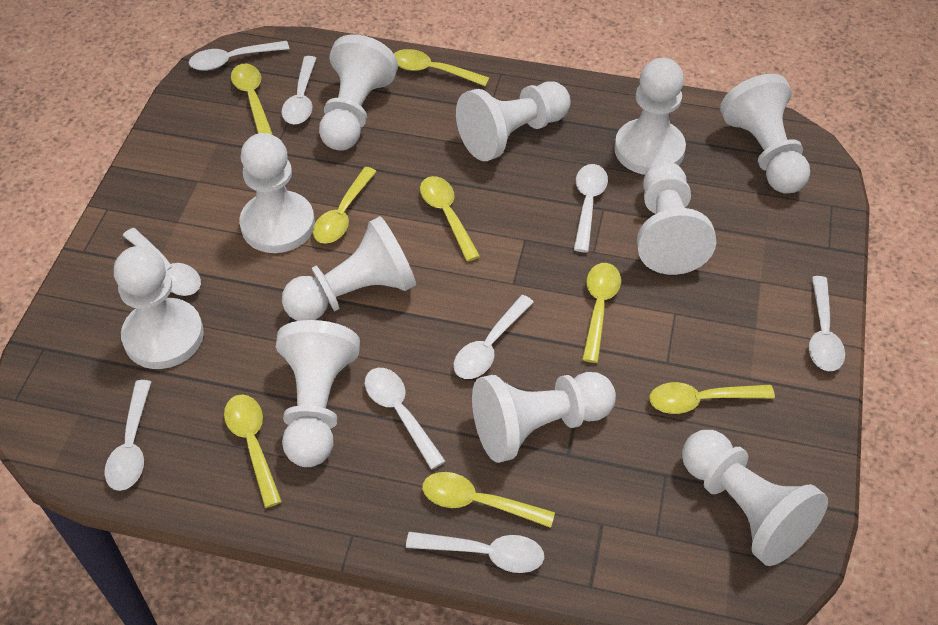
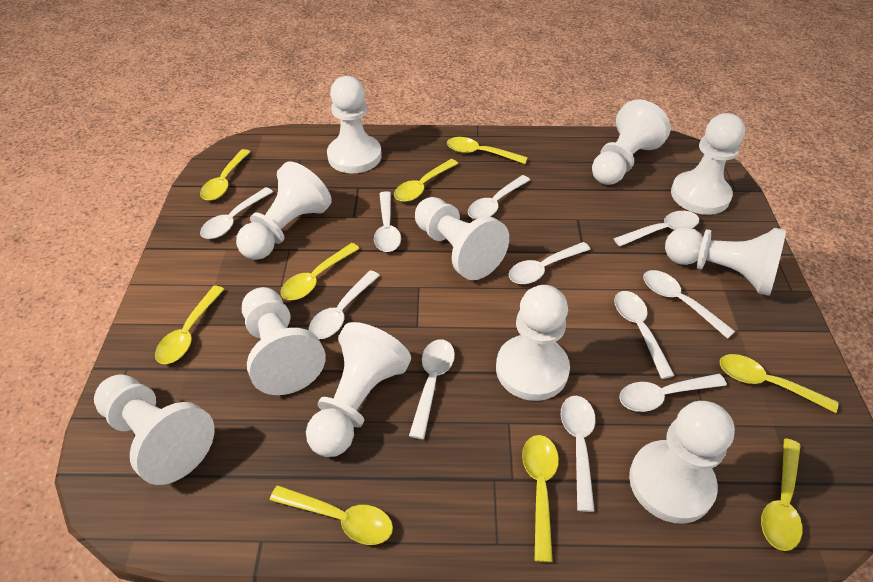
white spoon: 9 -> 11
yellow spoon: 8 -> 9

